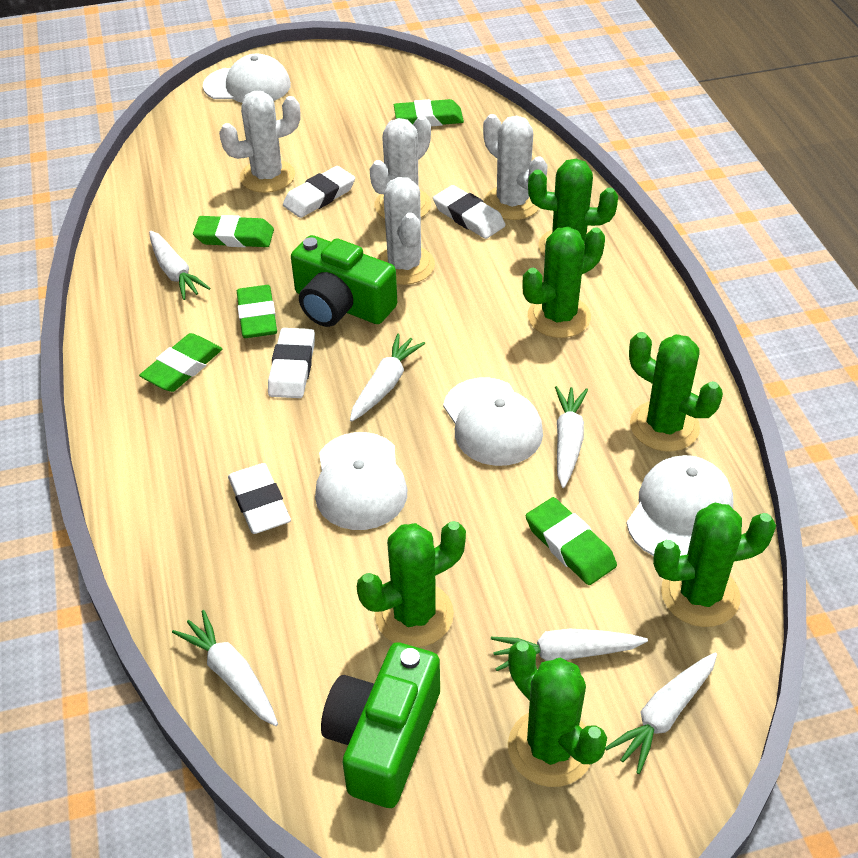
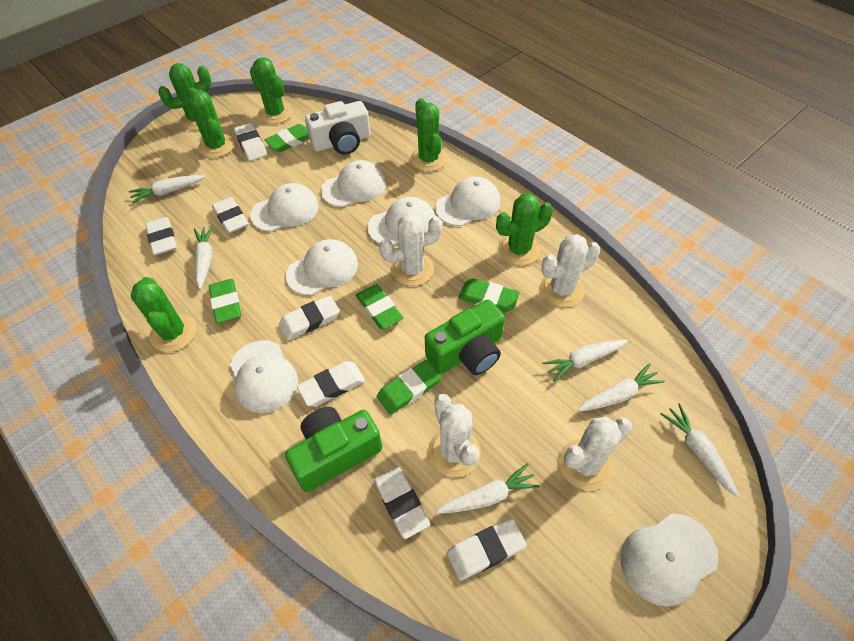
white camera: 0 -> 1
white cap: 4 -> 7
white eraser: 4 -> 7

